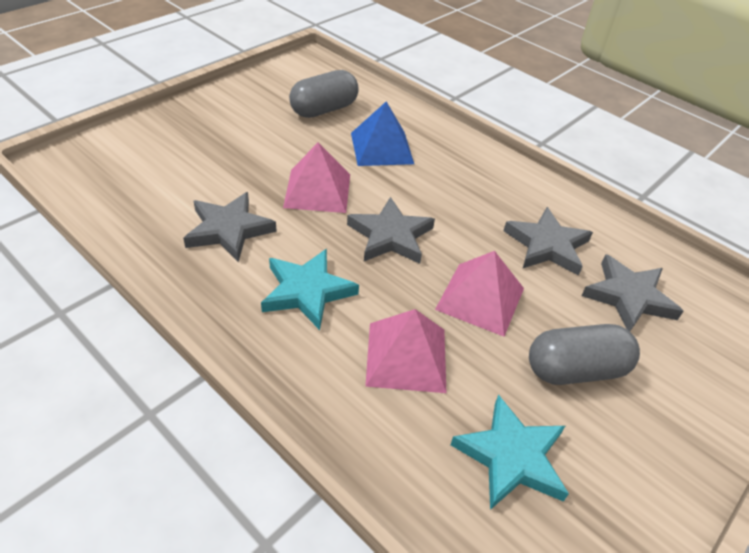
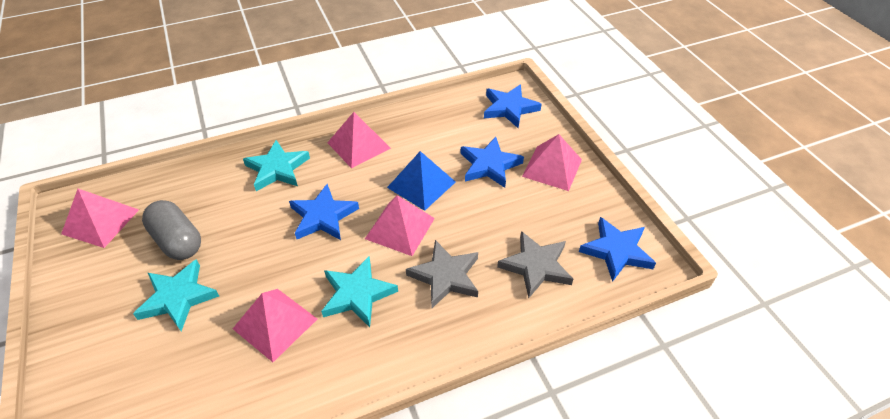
blue star: 0 -> 4
grey capsule: 2 -> 1
grey star: 4 -> 2
pink pyramid: 3 -> 5
turquoise star: 2 -> 3

